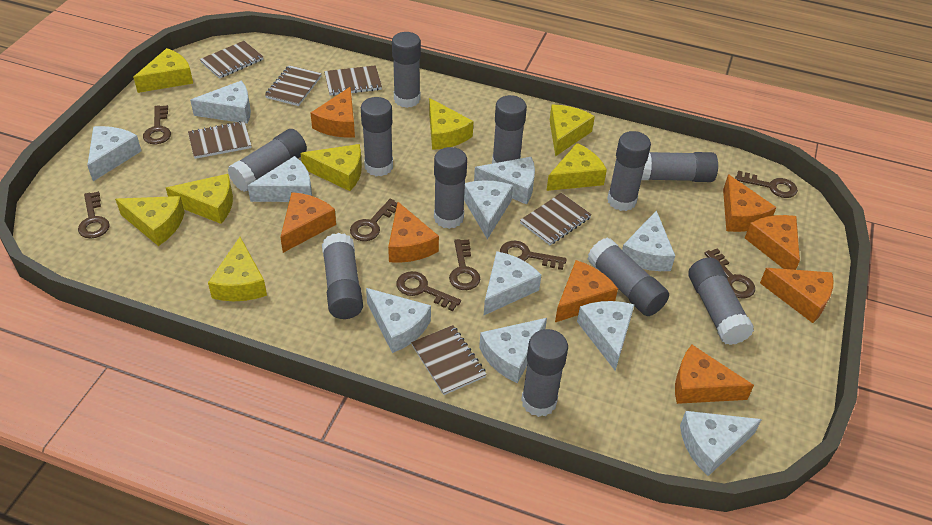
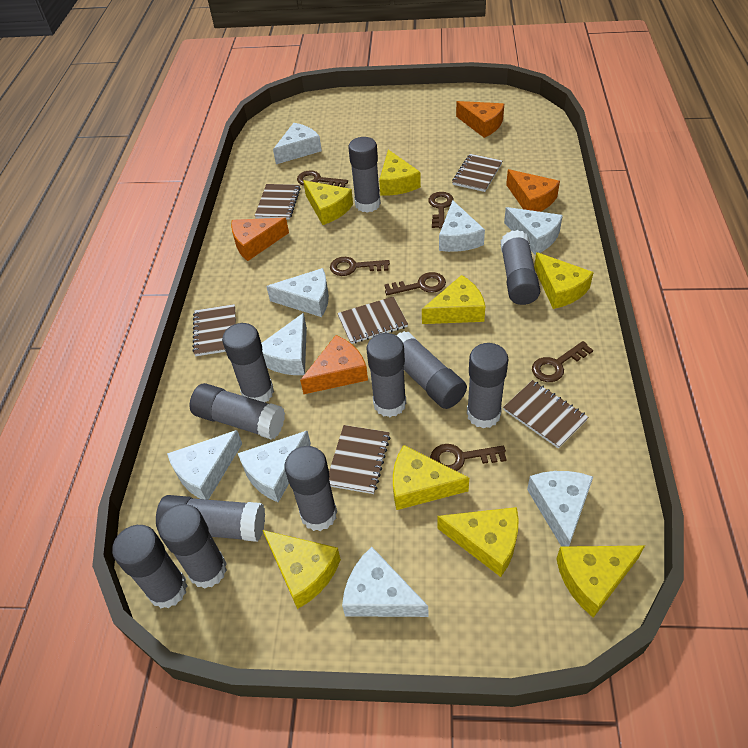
brown key: 8 -> 6
orange cheese: 8 -> 4
white cheese: 11 -> 9

